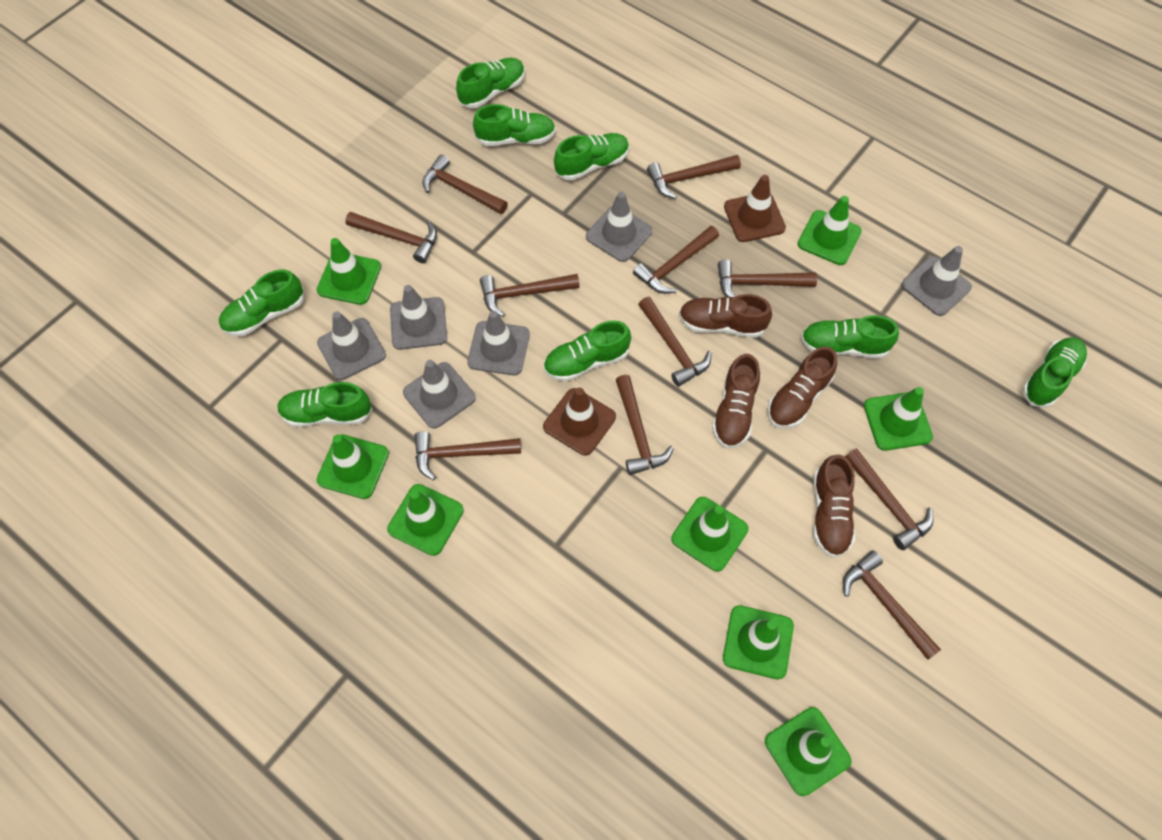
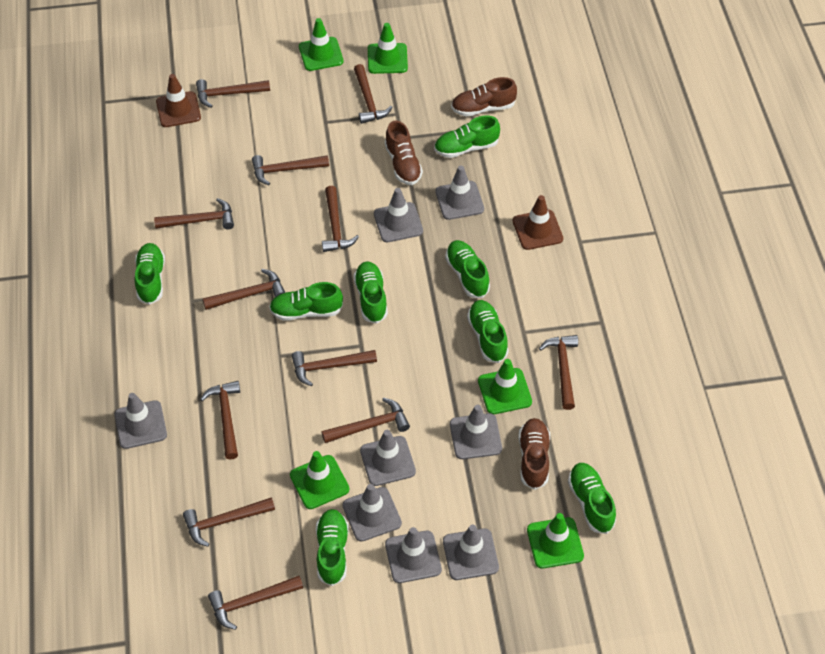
brown hammer: 11 -> 12
brown shoe: 4 -> 3
green traffic cone: 8 -> 5
grey traffic cone: 6 -> 8

